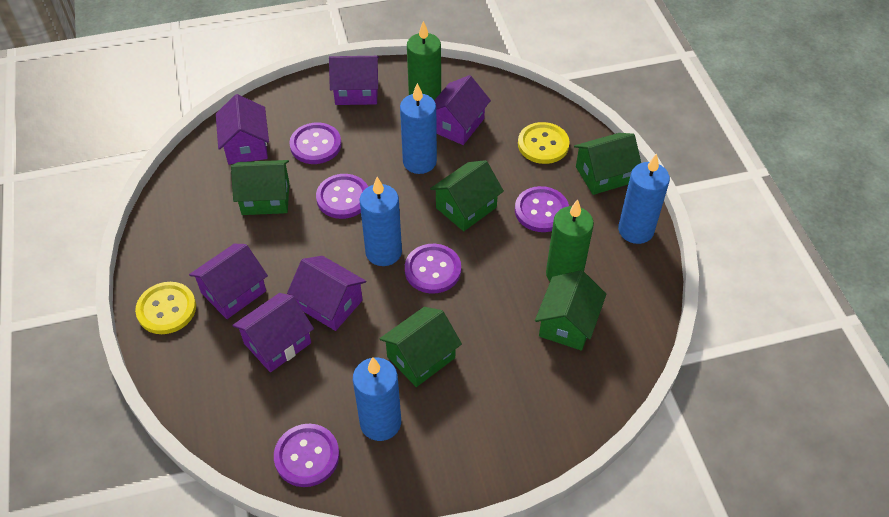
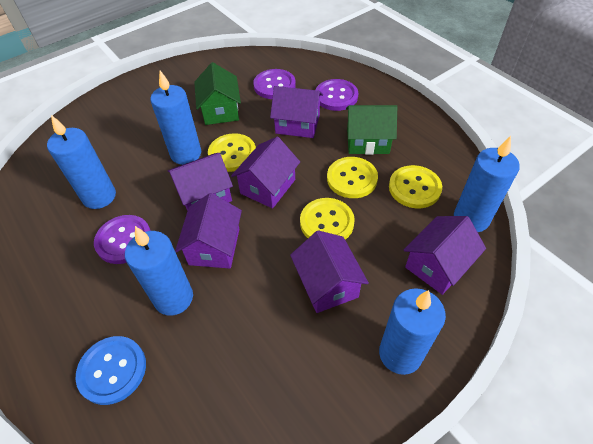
blue button: 0 -> 1
blue candle: 4 -> 5
green candle: 2 -> 0
green house: 5 -> 2
purple button: 5 -> 3
yellow button: 2 -> 4

